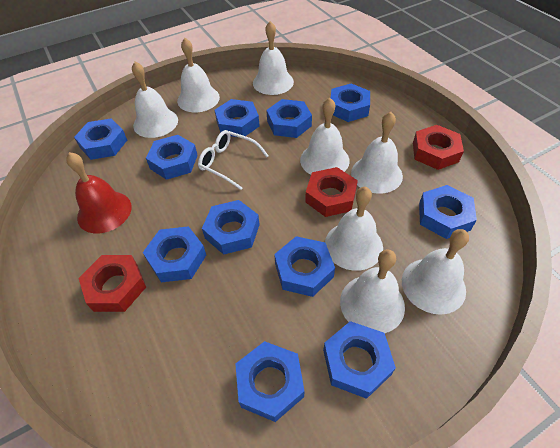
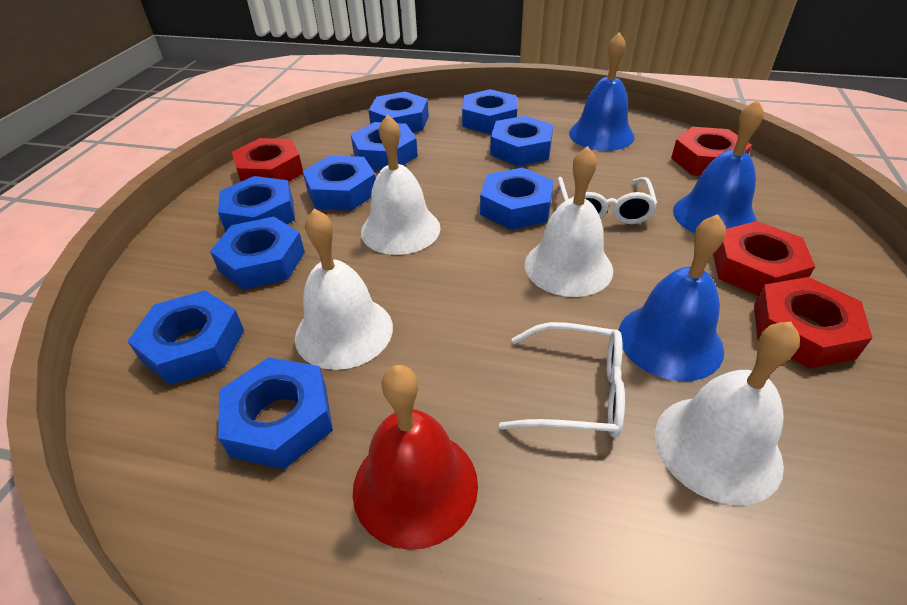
blue bell: 0 -> 3
blue nut: 11 -> 10
red nut: 3 -> 4
white bell: 8 -> 4
white glasses: 1 -> 2

